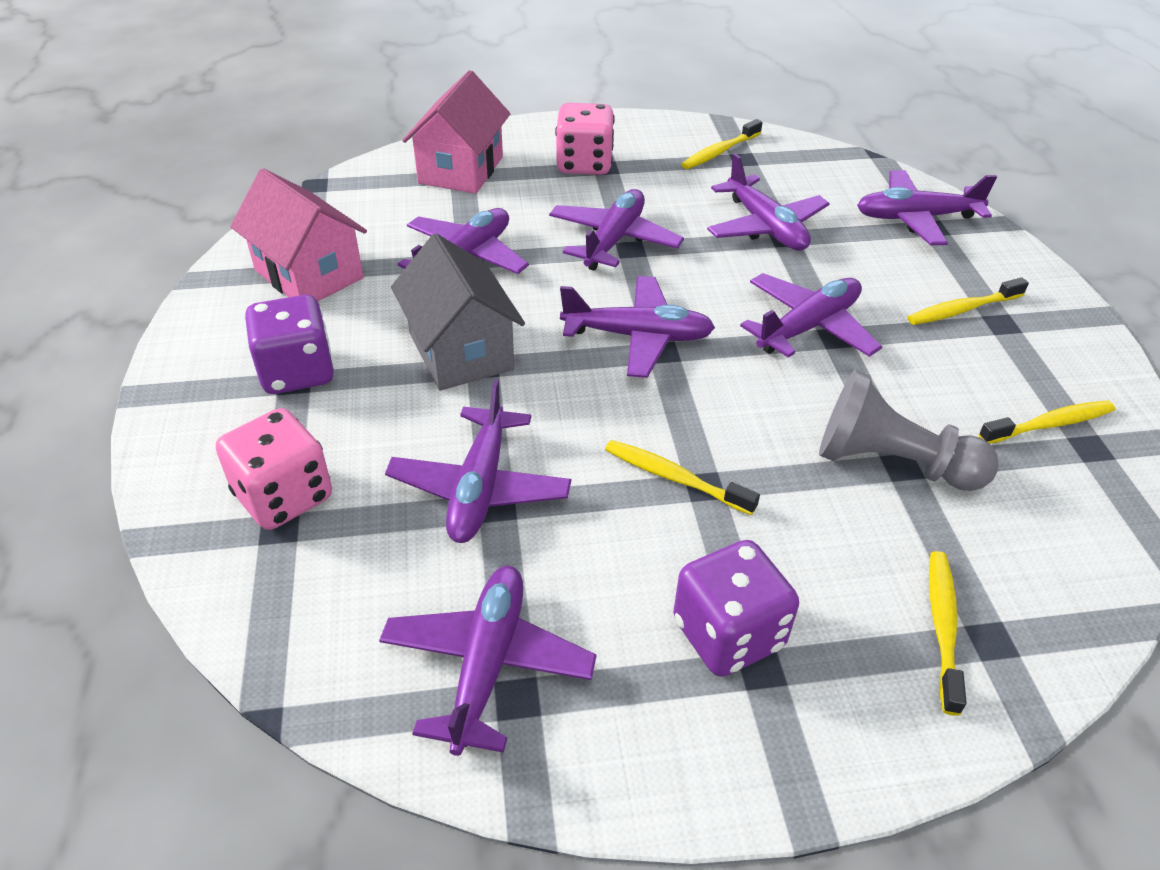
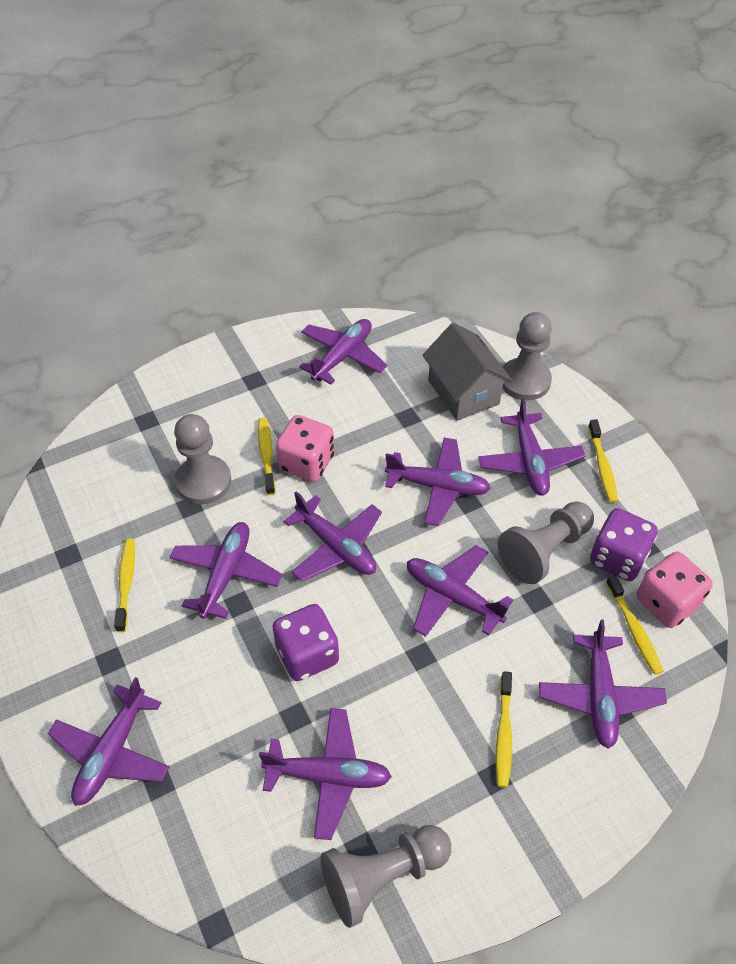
grey pawn: 1 -> 4
pink house: 2 -> 0
purple plane: 8 -> 9

